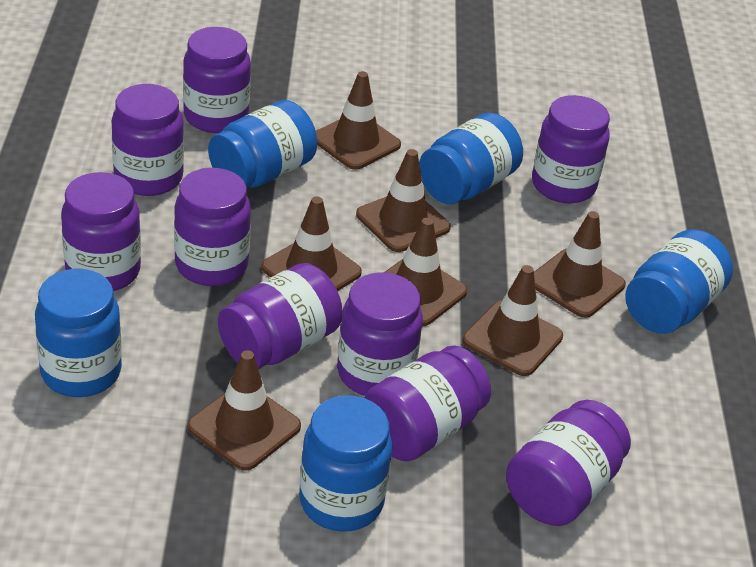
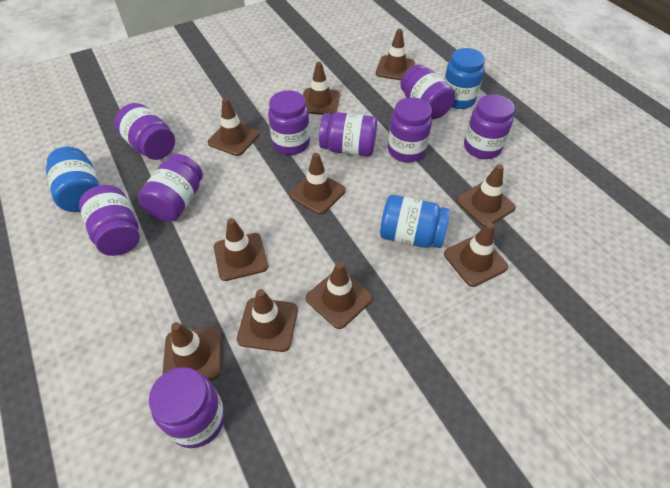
blue jar: 5 -> 3
brown traffic cone: 7 -> 10

